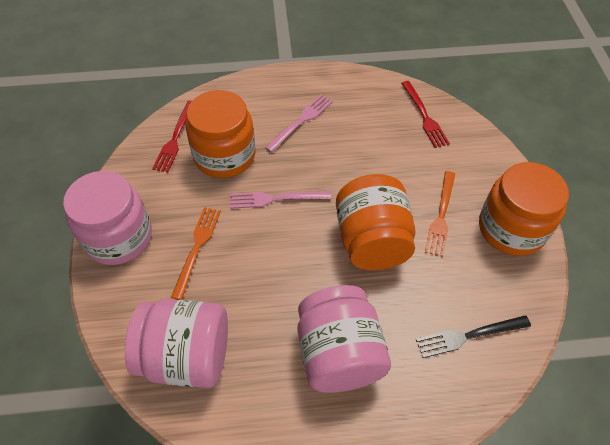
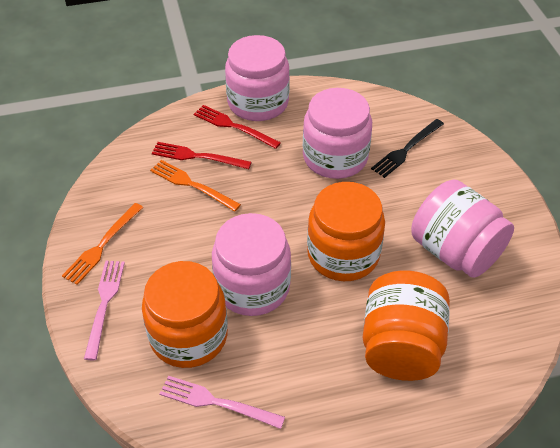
pink jar: 3 -> 4

